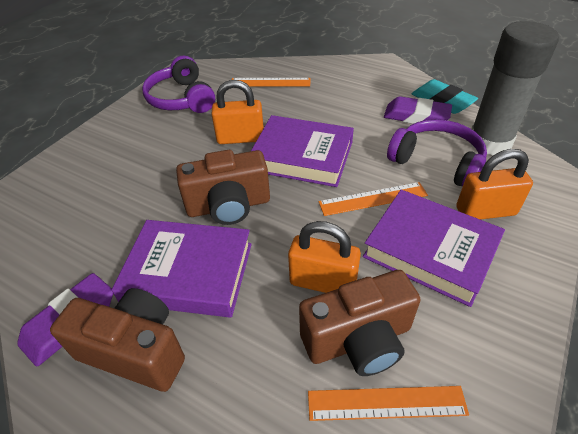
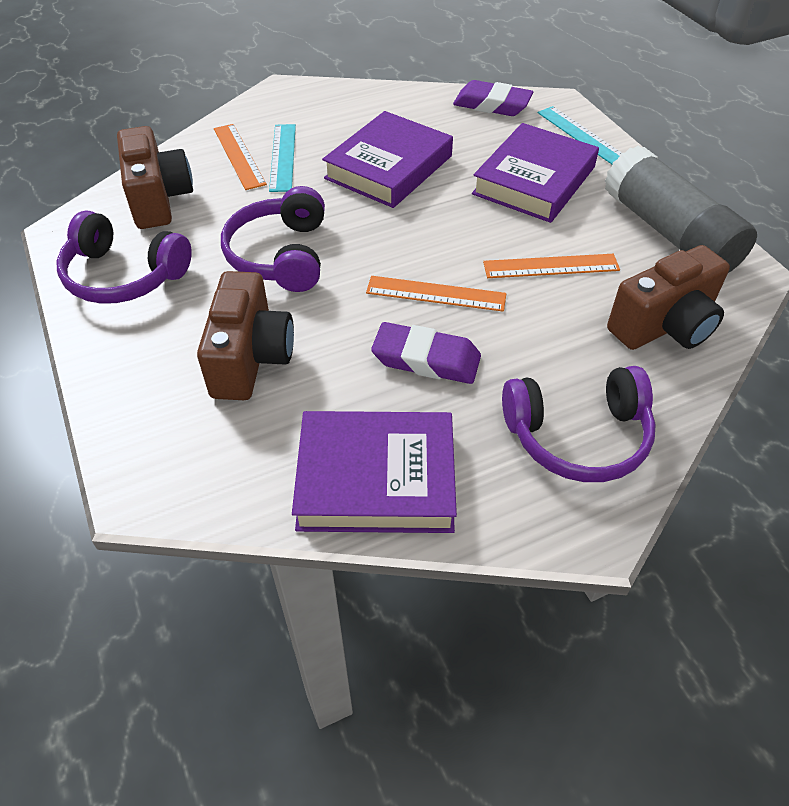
orange padlock: 3 -> 0
purple headphones: 2 -> 3
turquoise eraser: 1 -> 0
turquoise ruler: 0 -> 2

